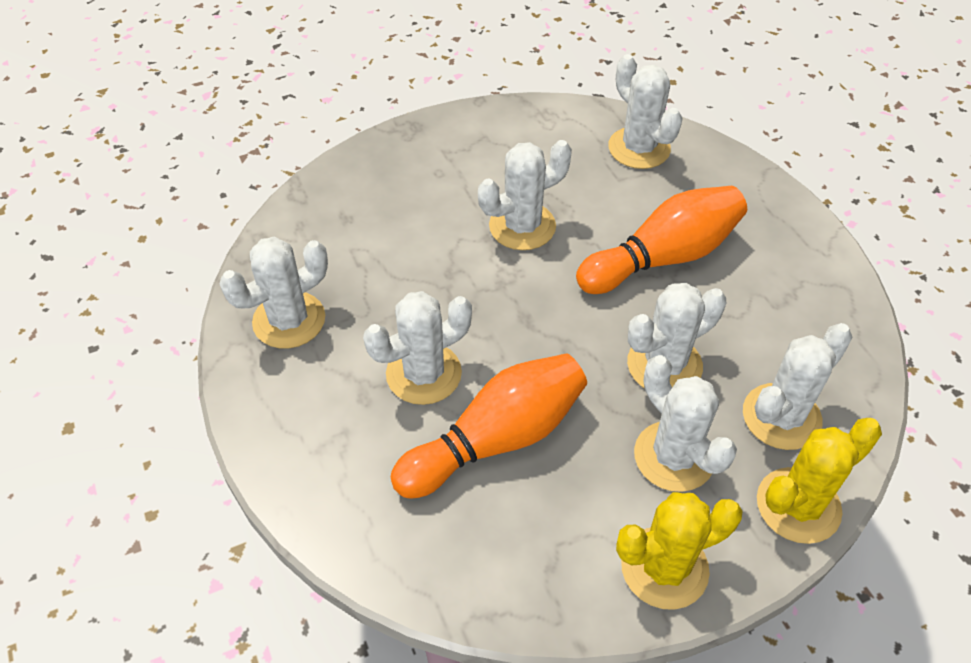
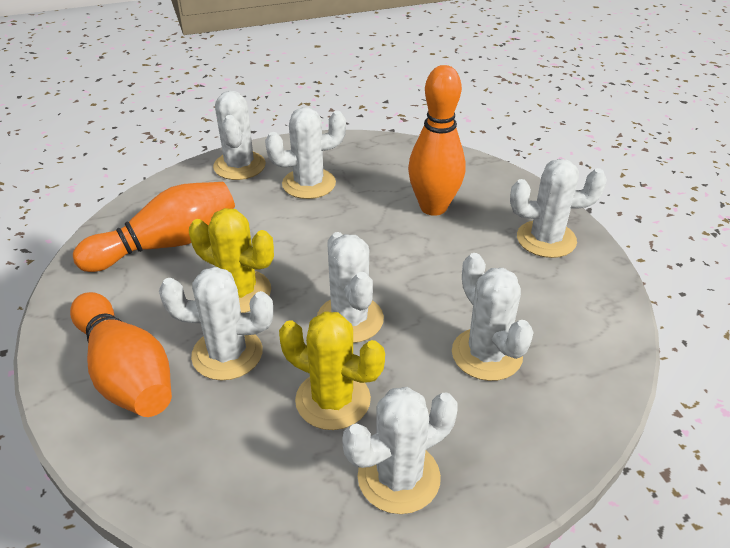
orange bowling pin: 2 -> 3

